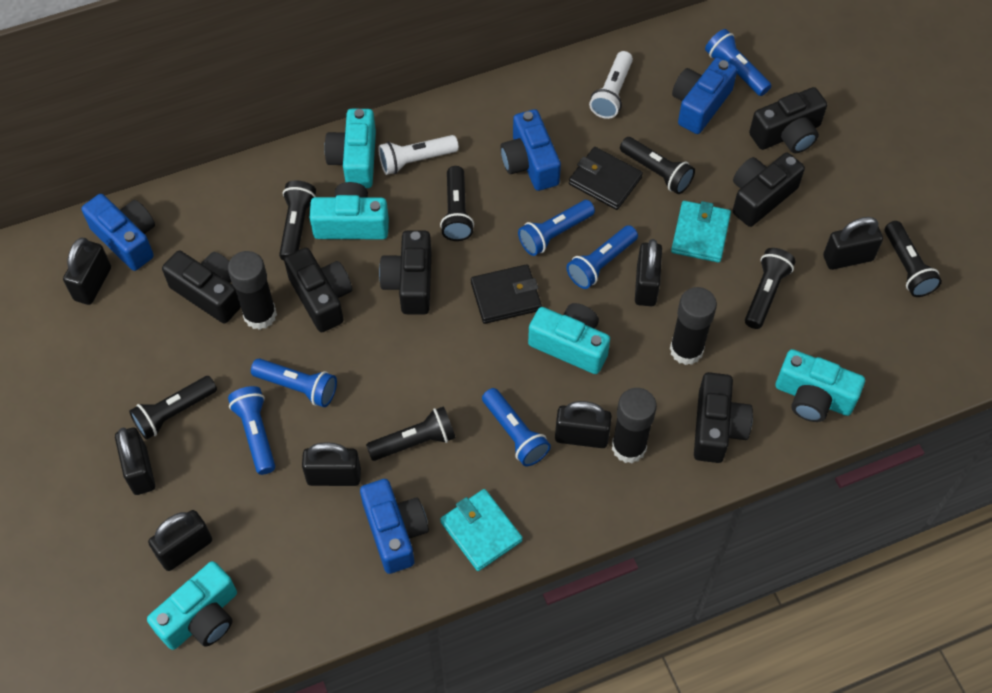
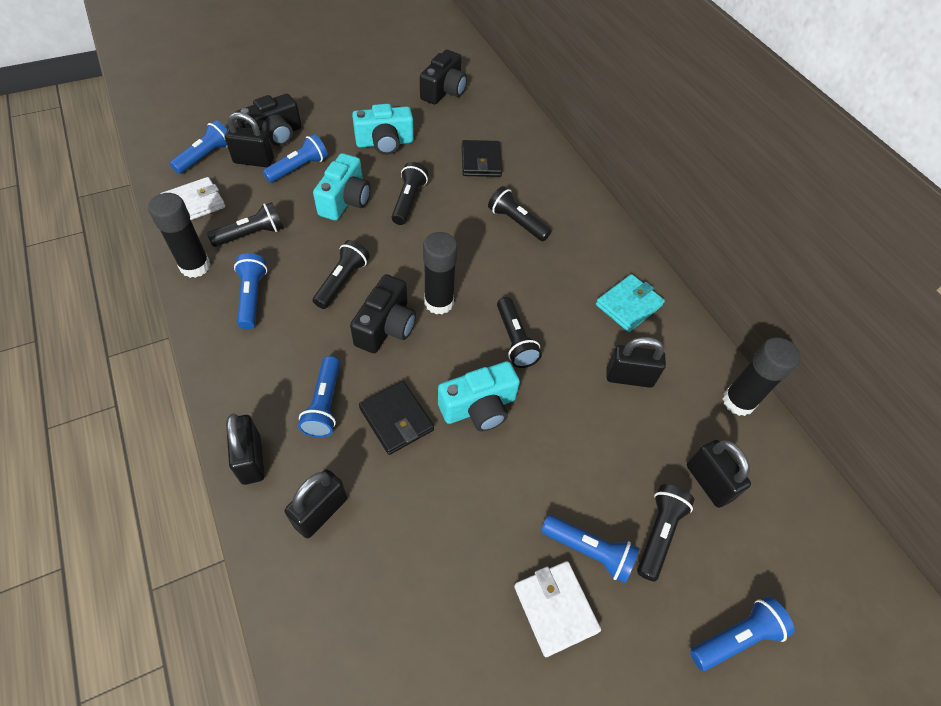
black camera: 6 -> 3
black flashlight: 7 -> 6
black padlock: 7 -> 5
blue camera: 4 -> 0
turquoise camera: 5 -> 3
turquoise wallet: 2 -> 1
white flashlight: 2 -> 0
white wallet: 0 -> 2

